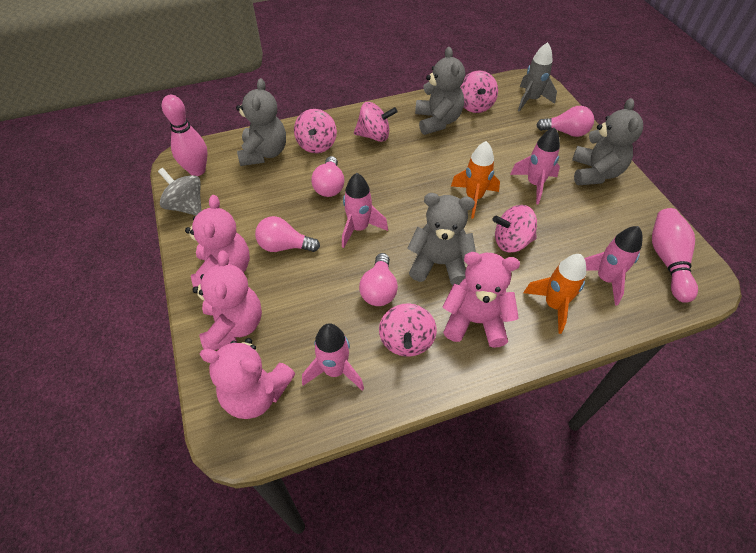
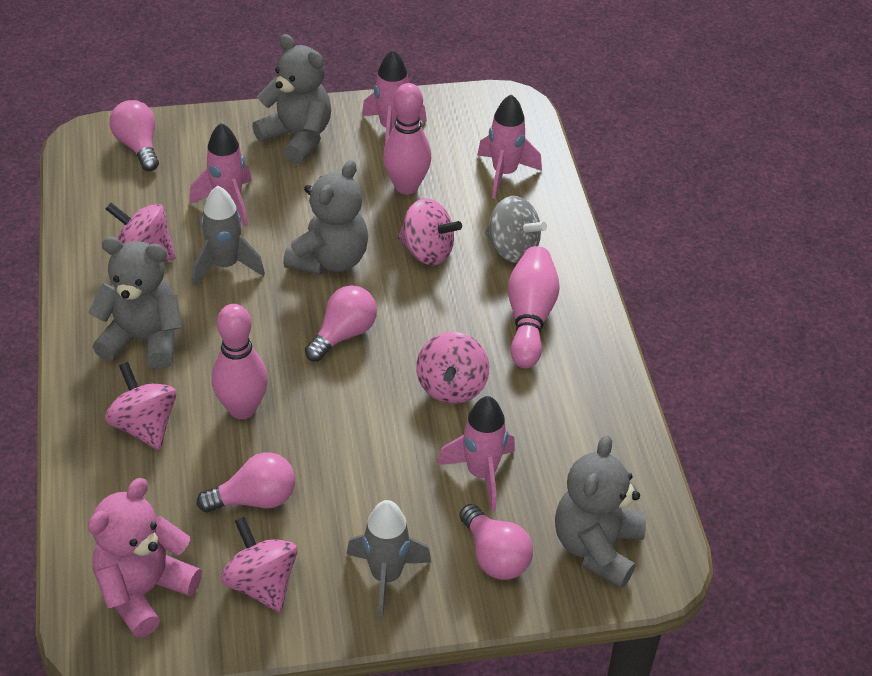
grey rocket: 1 -> 2
orange rocket: 2 -> 0
pink bowling pin: 2 -> 3
pink teddy bear: 4 -> 1

